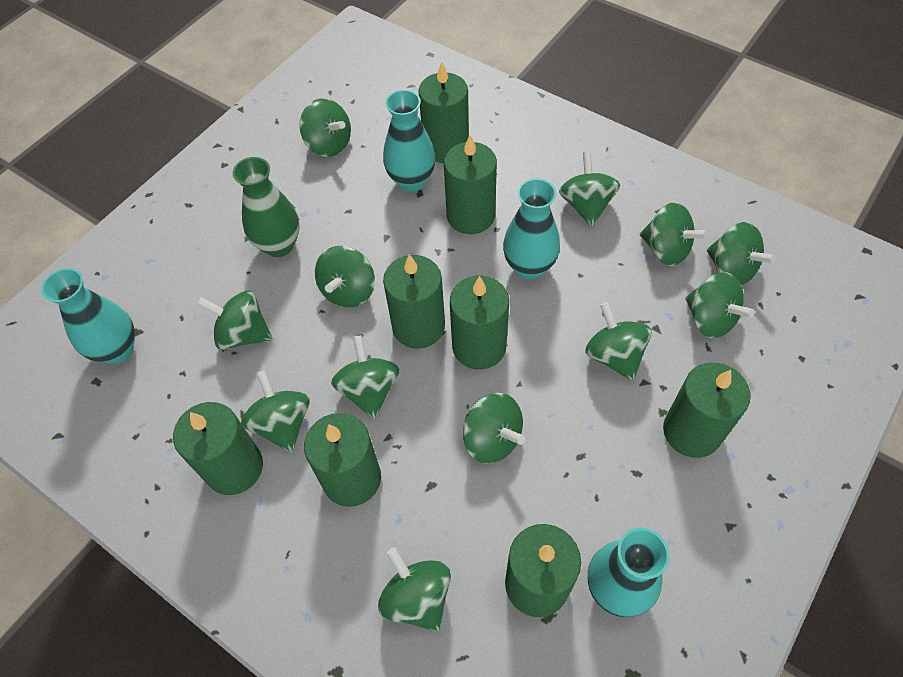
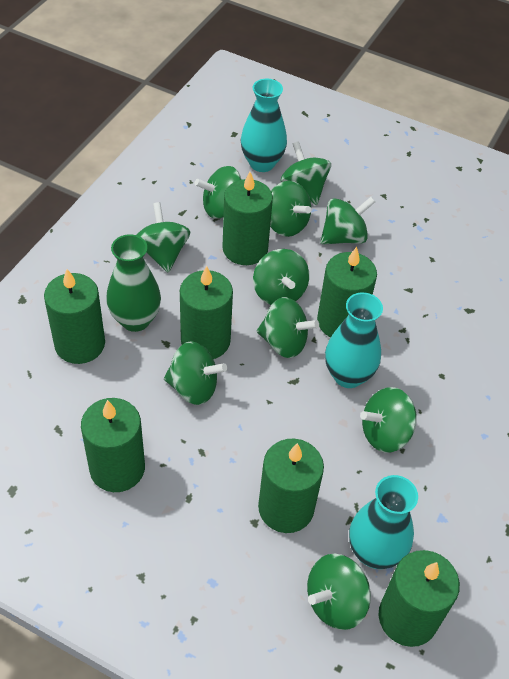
green candle: 8 -> 7
green spinning top: 12 -> 10
turquoise vase: 4 -> 3

